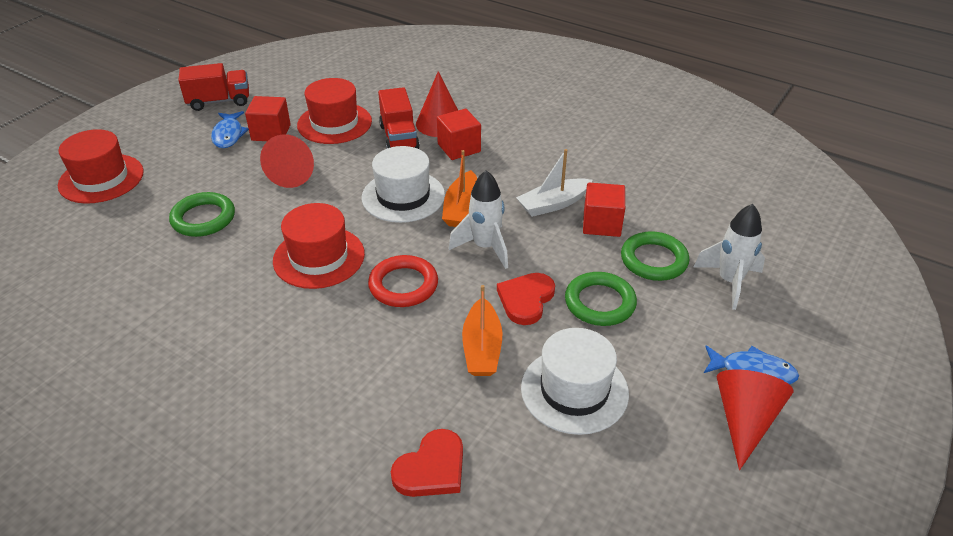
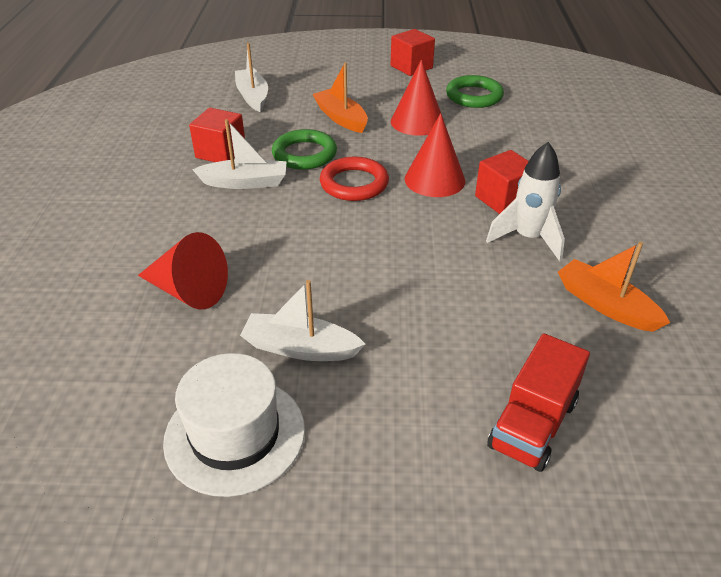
blue fish: 2 -> 0
green ring: 3 -> 2
red hat: 3 -> 0
red heart: 2 -> 0
red truck: 2 -> 1
white boat: 1 -> 3
white hat: 2 -> 1
white rocket: 2 -> 1

